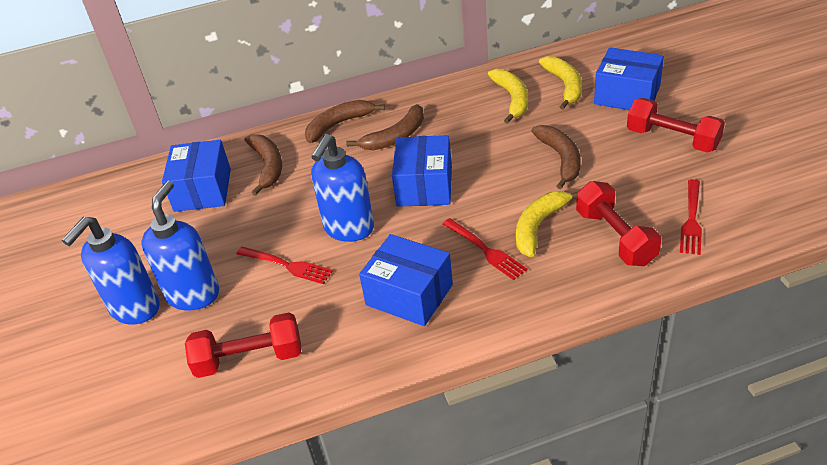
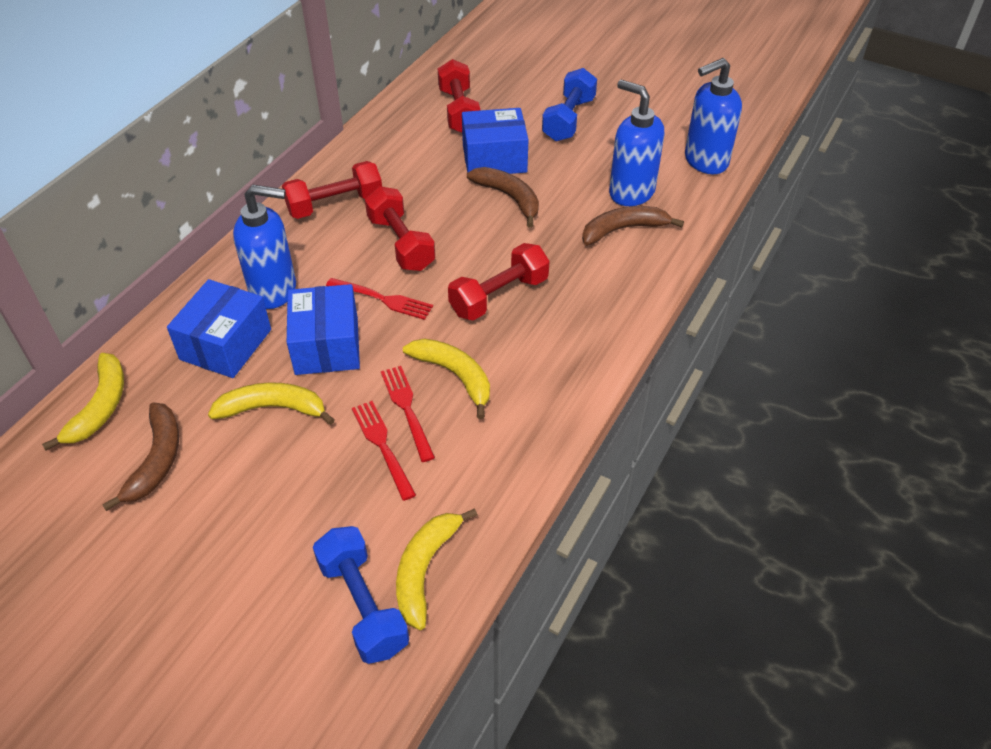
blue box: 4 -> 3
blue dumbbell: 0 -> 2
brown banana: 4 -> 3
red dumbbell: 3 -> 4
yellow banana: 3 -> 4

